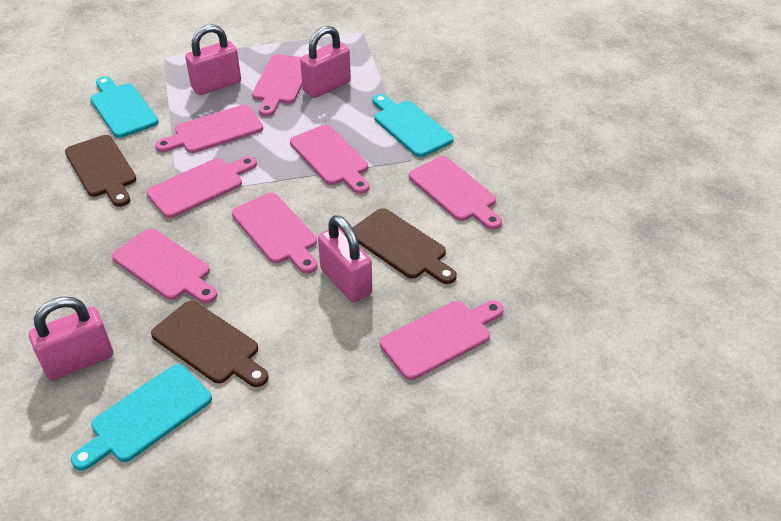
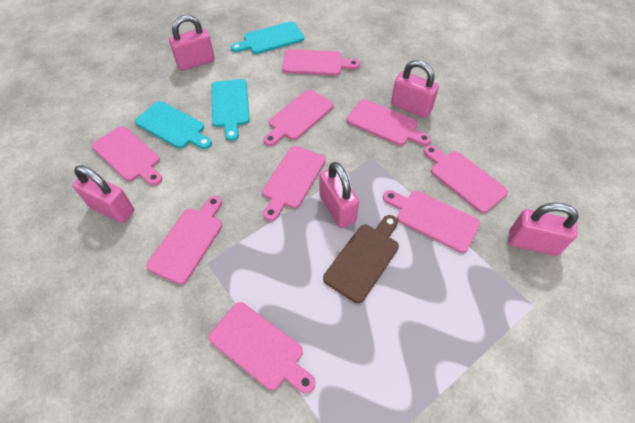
brown cutting board: 3 -> 1
pink cutting board: 8 -> 9
pink padlock: 4 -> 5

